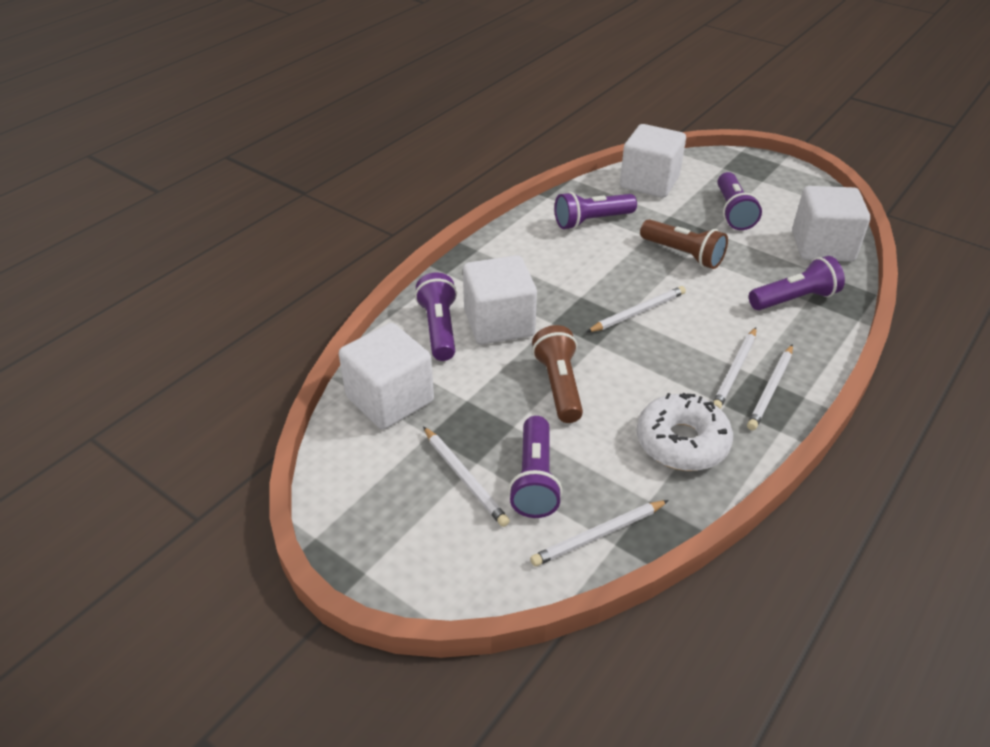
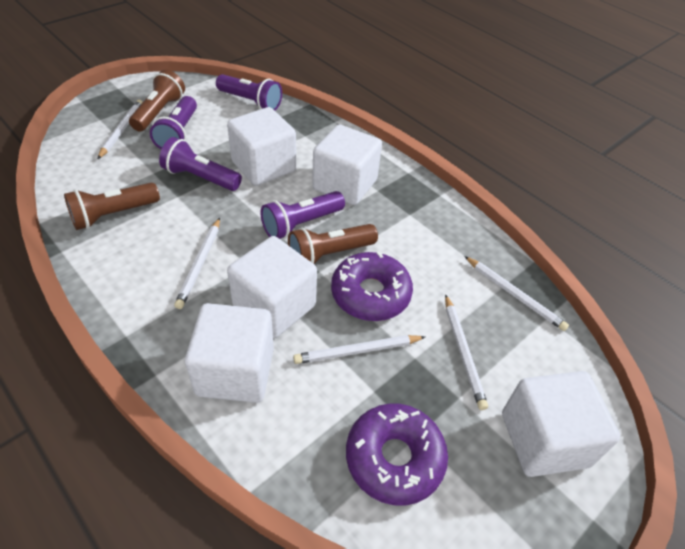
brown flashlight: 2 -> 3
purple donut: 0 -> 2
purple flashlight: 5 -> 4
white cube: 4 -> 5
white donut: 1 -> 0

